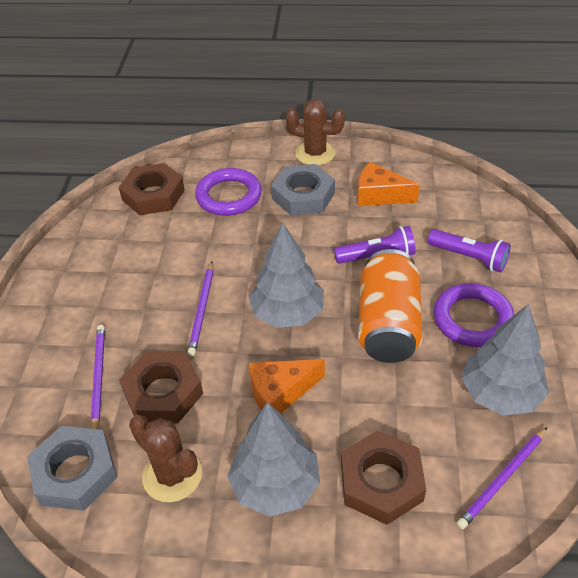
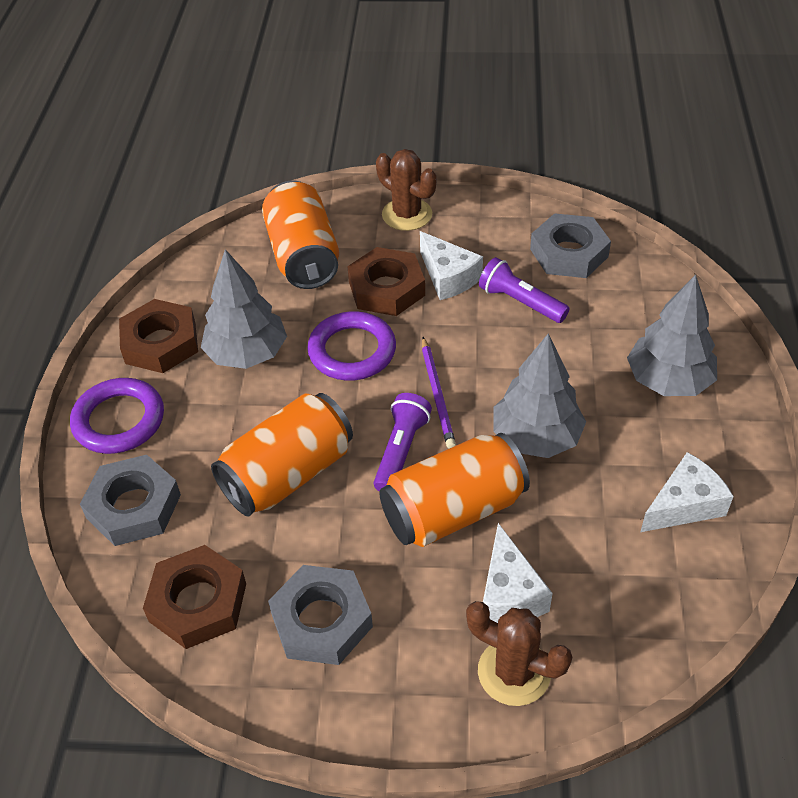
grey nut: 2 -> 3
orange can: 1 -> 3
orange cheese: 2 -> 0
purple pencil: 3 -> 1
white cheese: 0 -> 3

